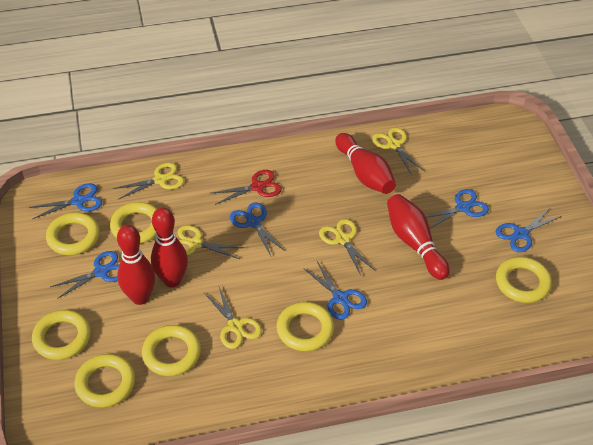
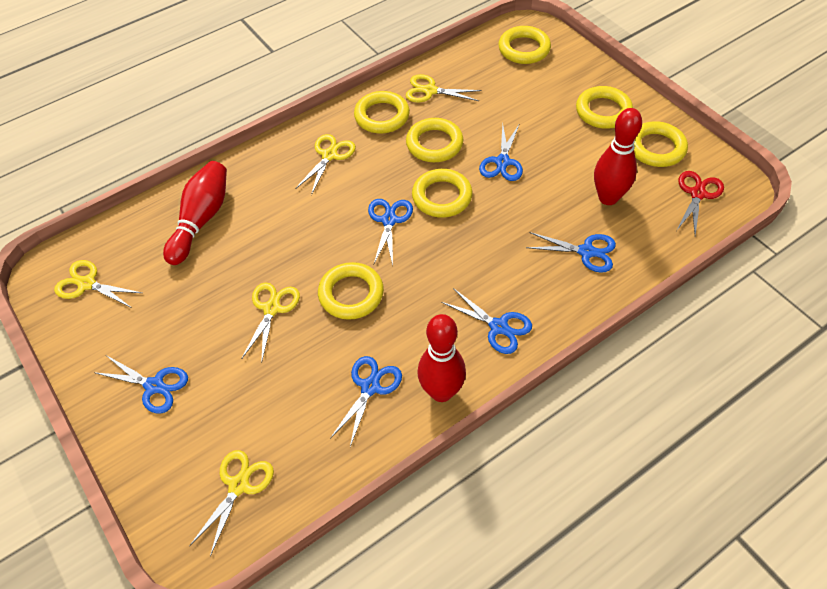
red bowling pin: 4 -> 3

